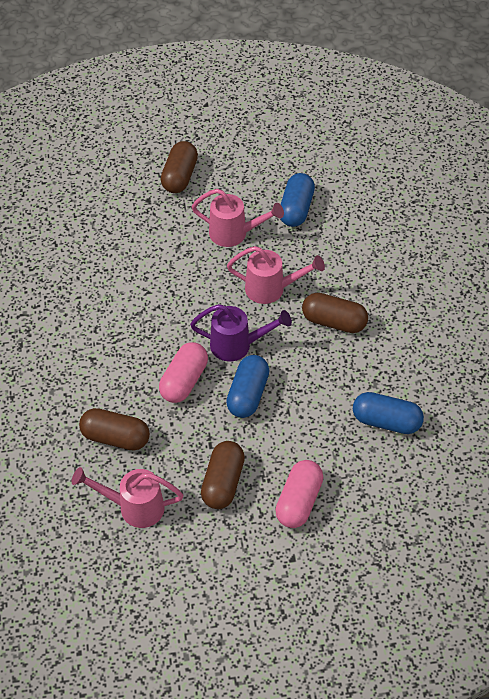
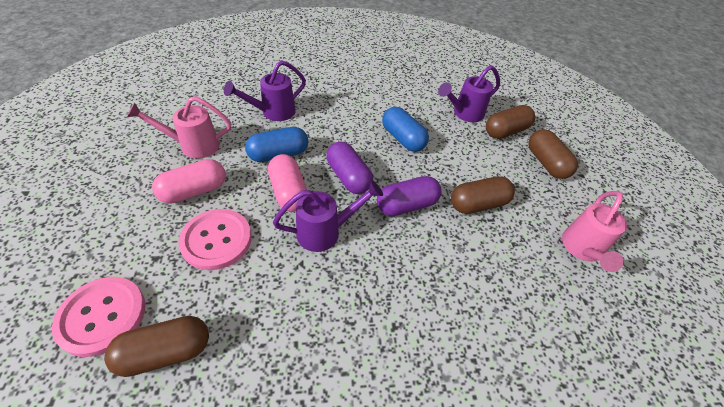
blue capsule: 3 -> 2
pink button: 0 -> 2
pink watering can: 3 -> 2
purple capsule: 0 -> 2
purple watering can: 1 -> 3

